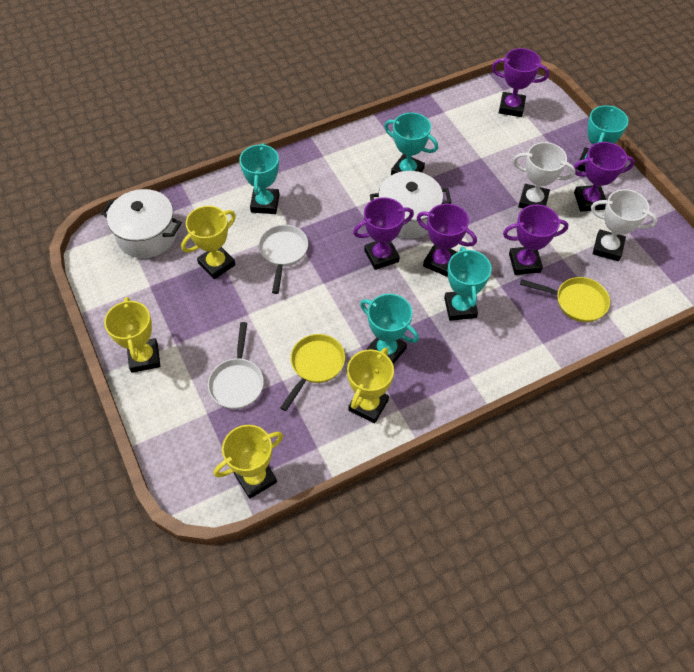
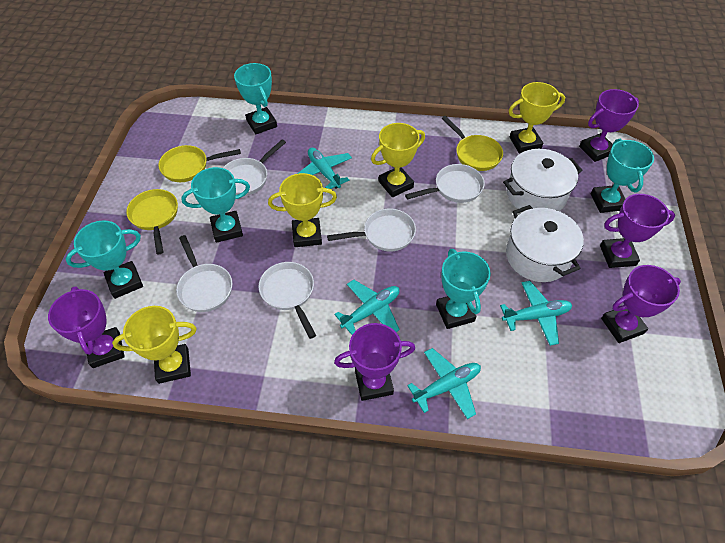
turquoise plane: 0 -> 4
white pan: 2 -> 5
white trophy: 2 -> 0
yellow pan: 2 -> 3

